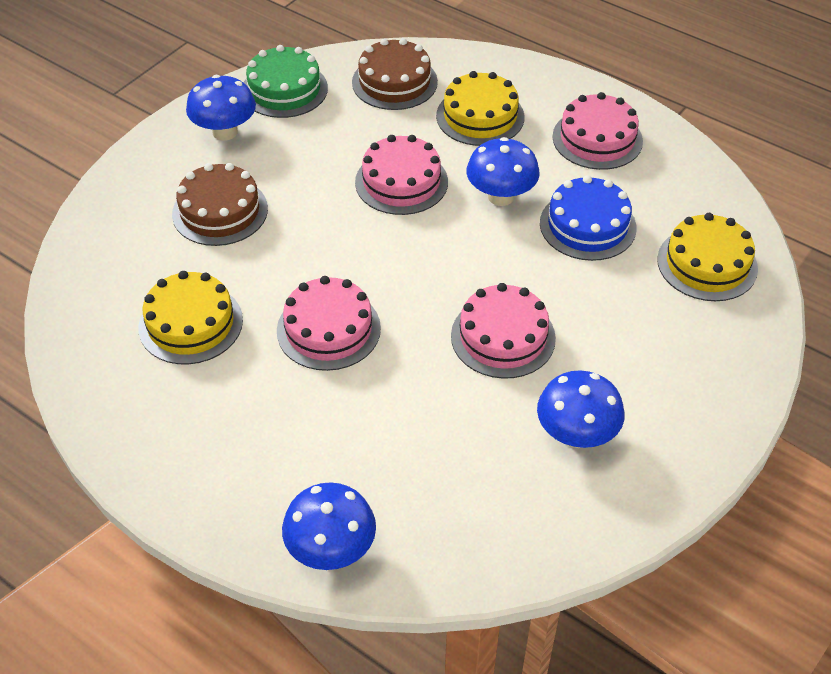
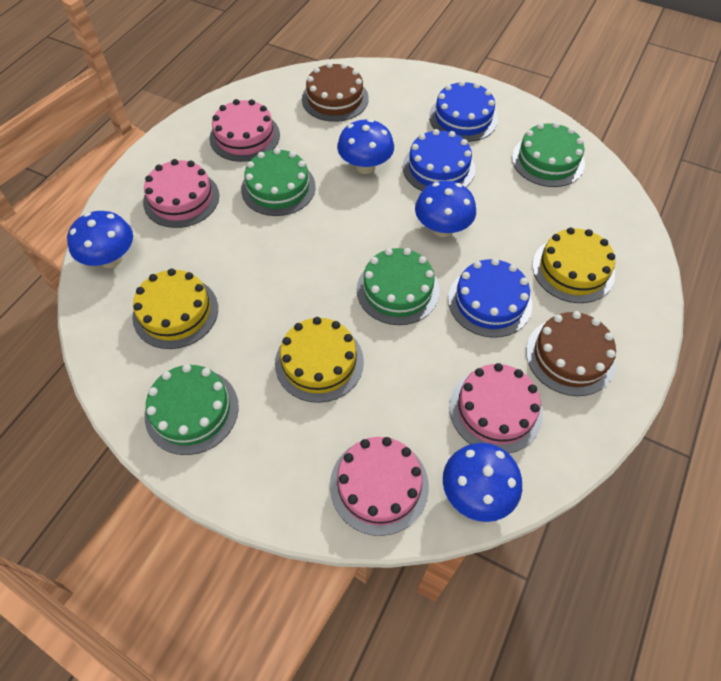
blue cake: 1 -> 3
green cake: 1 -> 4

